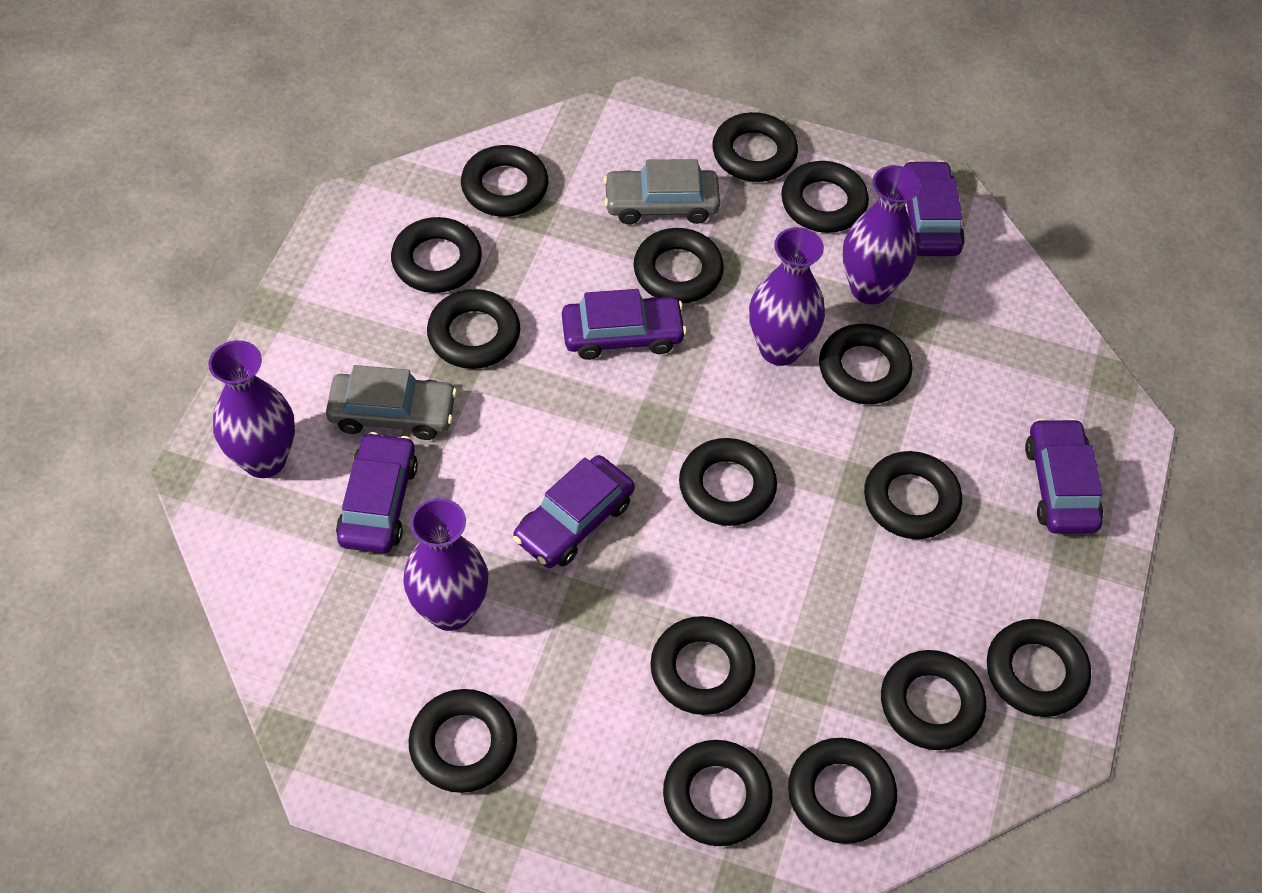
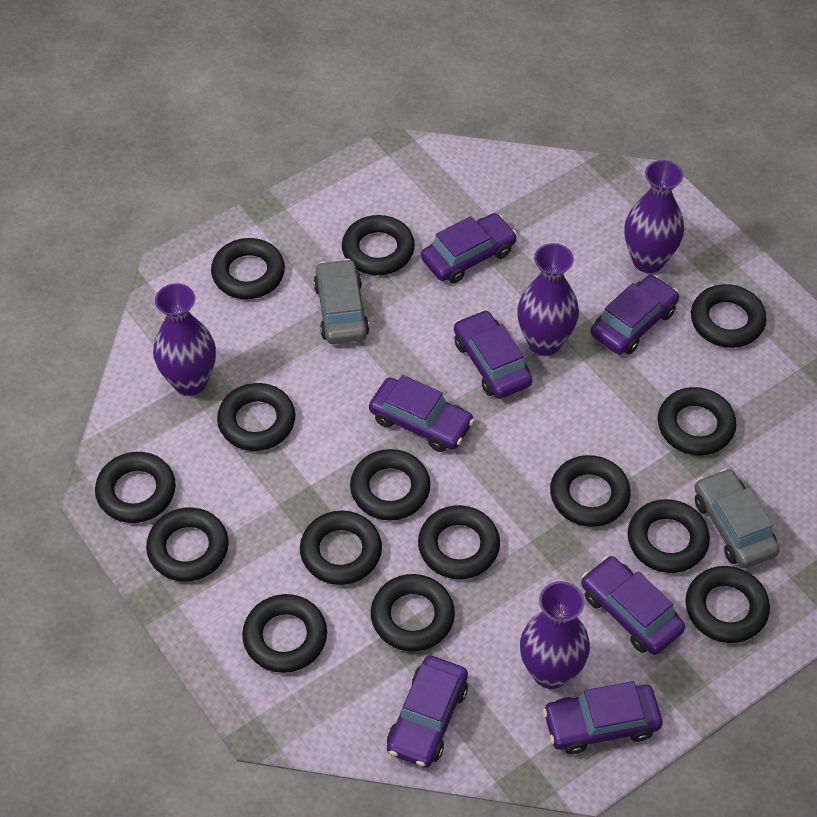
purple car: 5 -> 7

